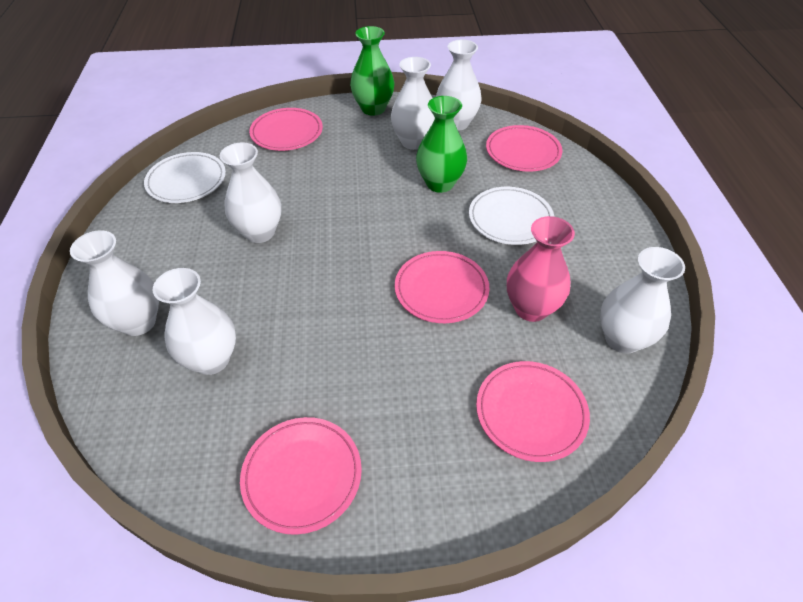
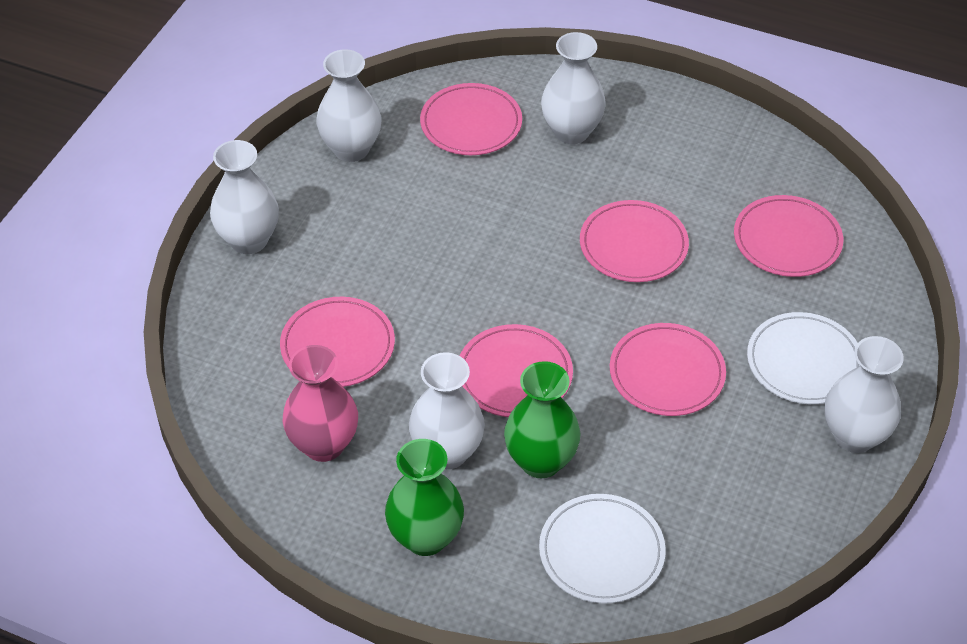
pink plate: 5 -> 6
white vase: 6 -> 5

